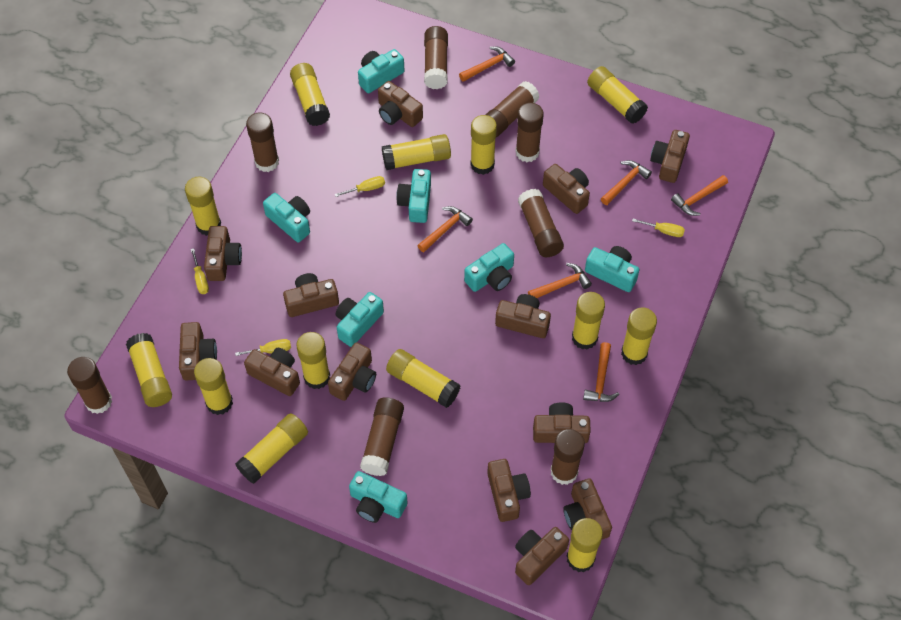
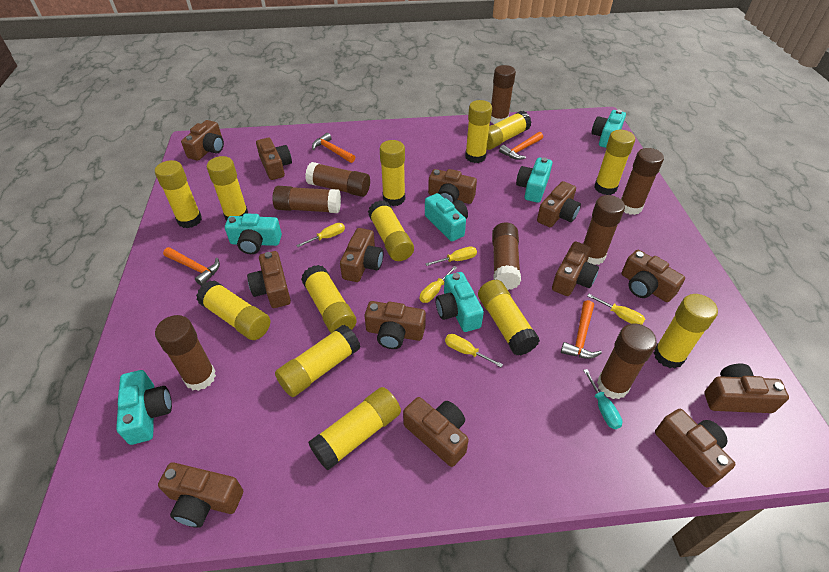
orange hammer: 6 -> 4
turquoise camera: 7 -> 6
turquoise screwdriver: 0 -> 1
yellow screwdriver: 4 -> 5

